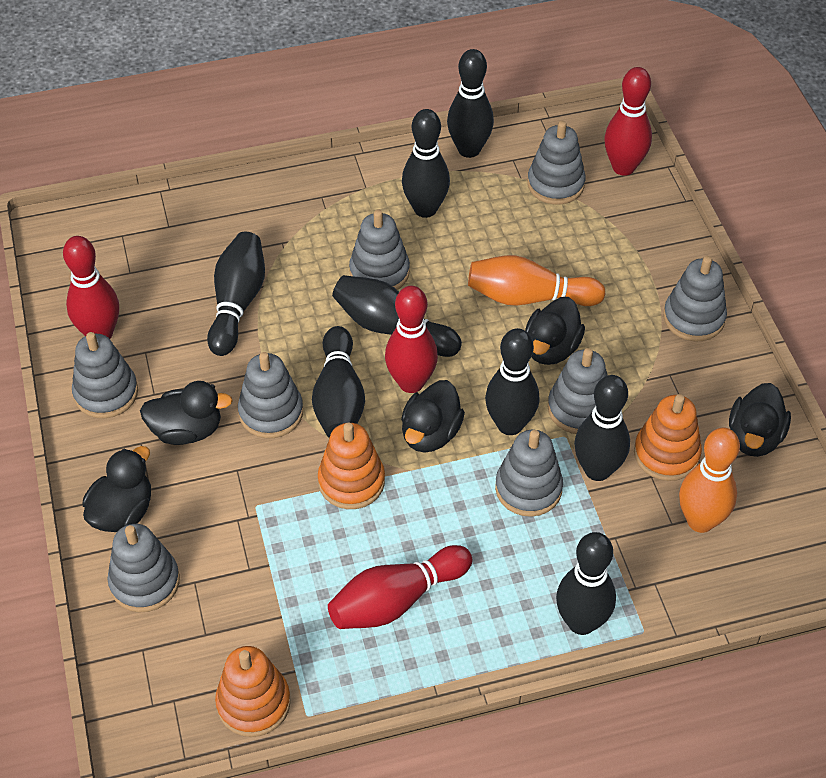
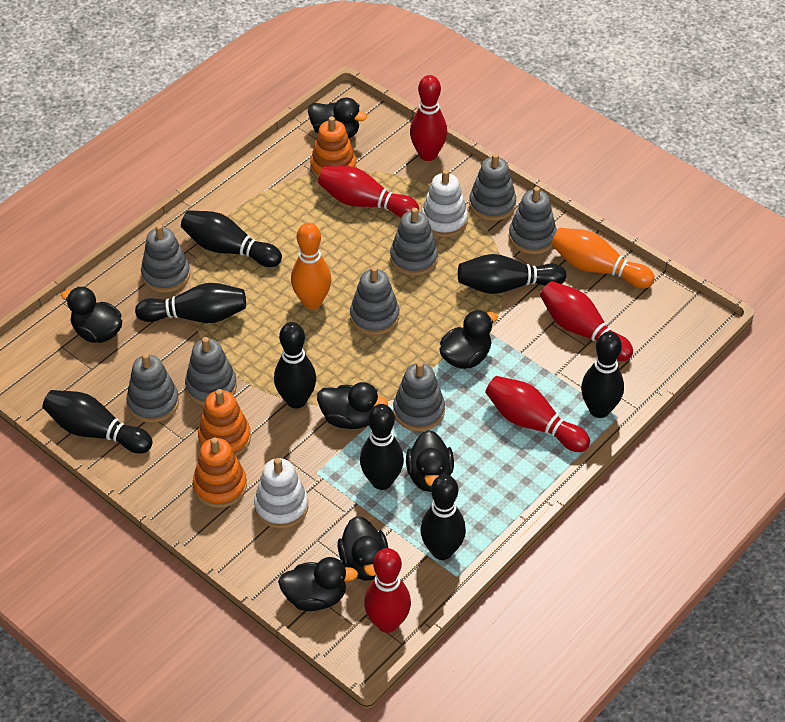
black duck: 5 -> 7
red bowling pin: 4 -> 5
white stacking toy: 0 -> 2

